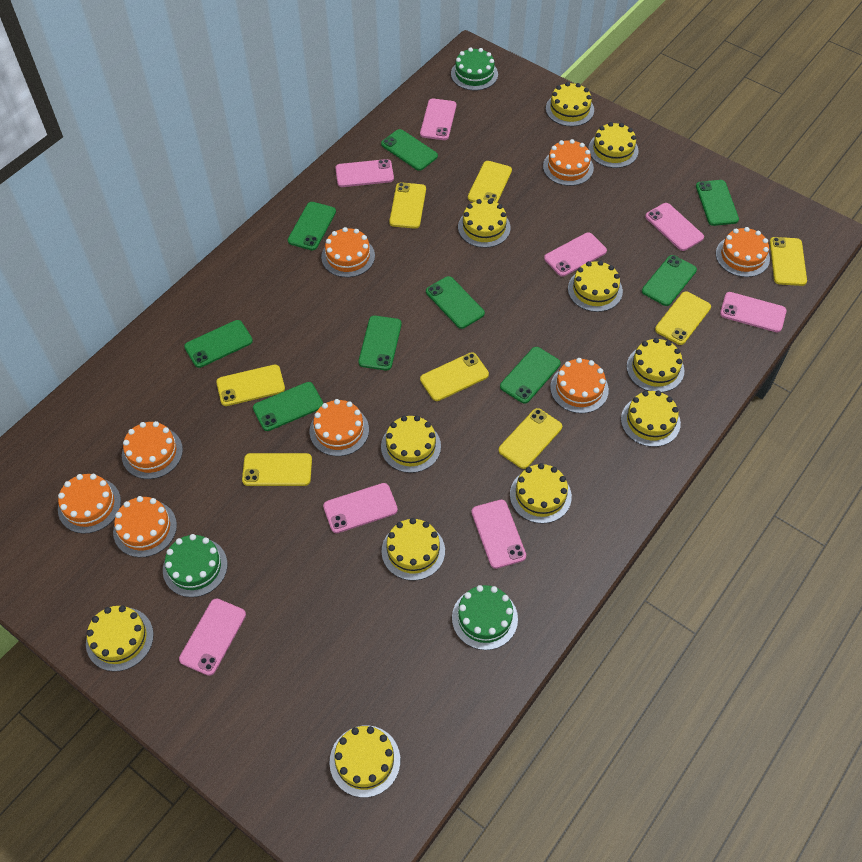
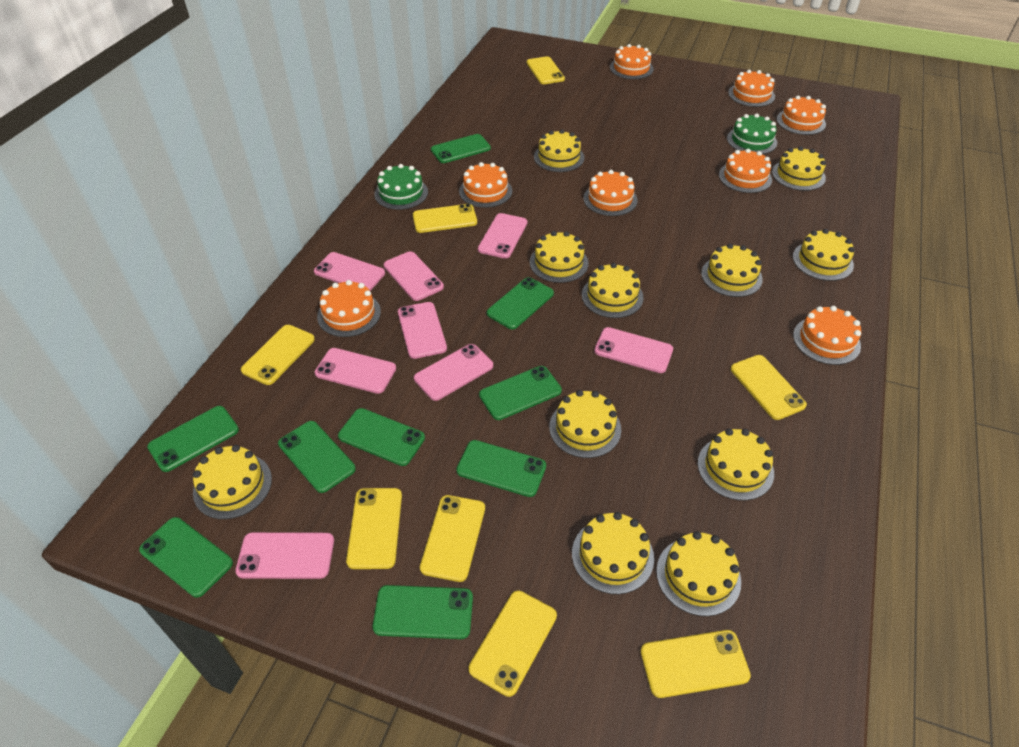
green cake: 3 -> 2

